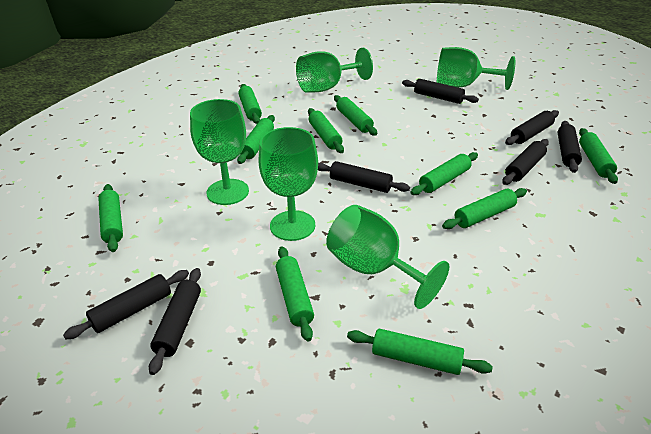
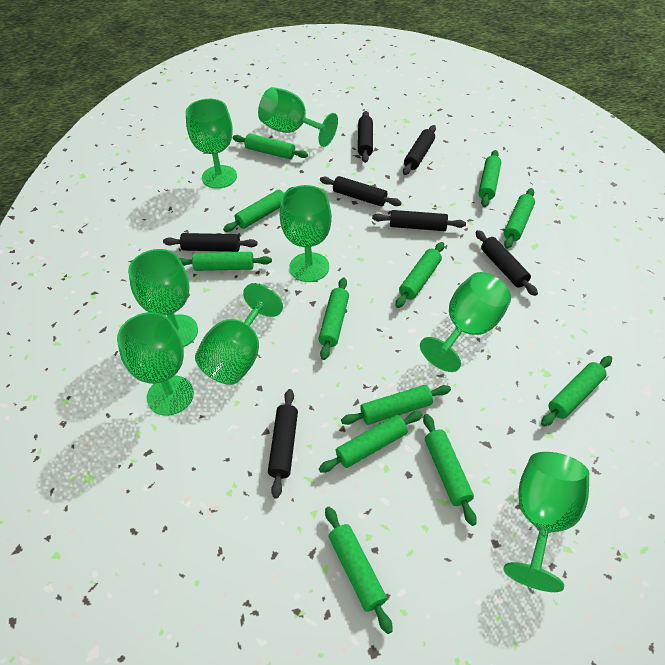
green goblet: 5 -> 8
green rolling pin: 10 -> 12

